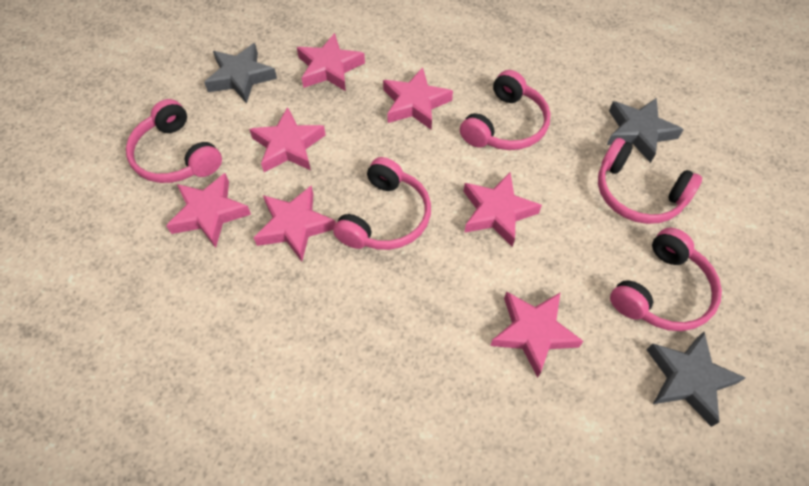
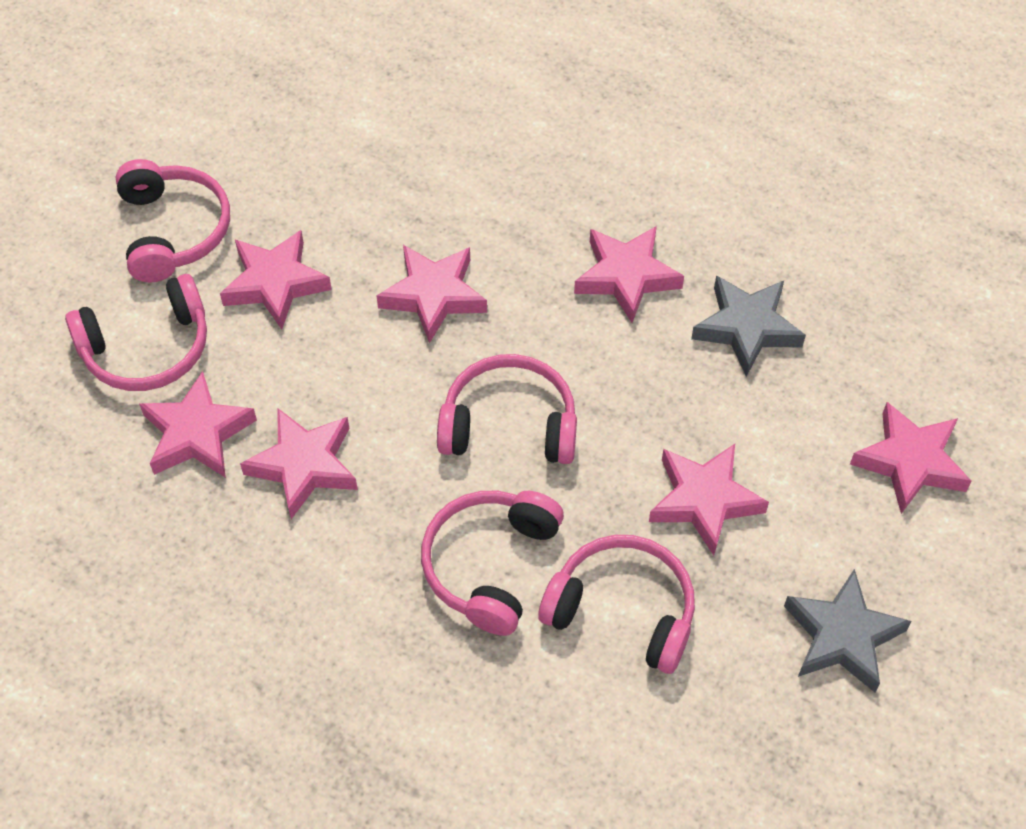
grey star: 3 -> 2

